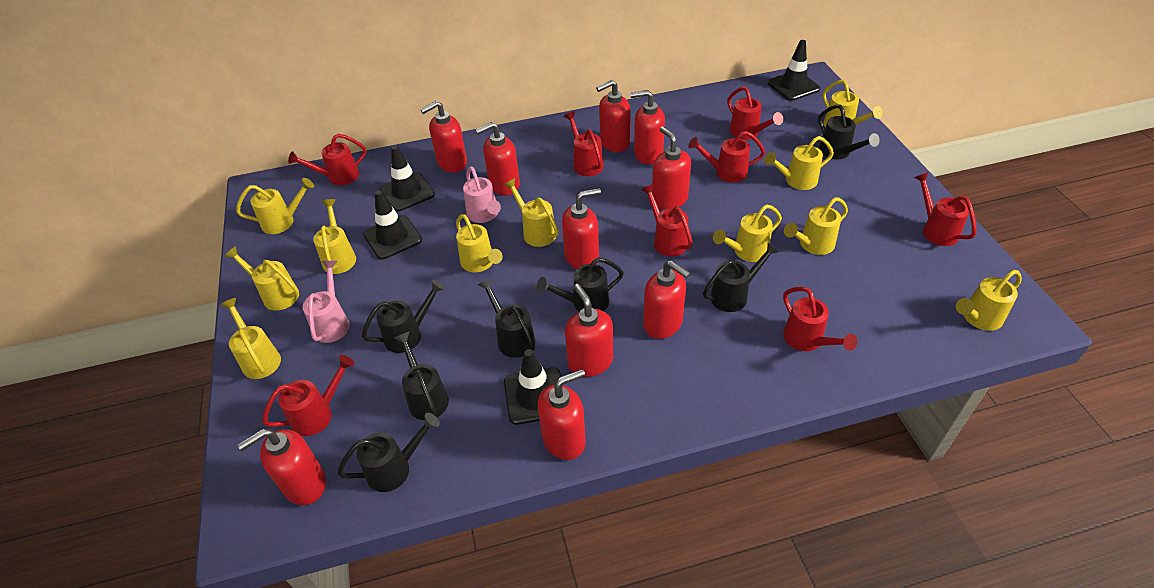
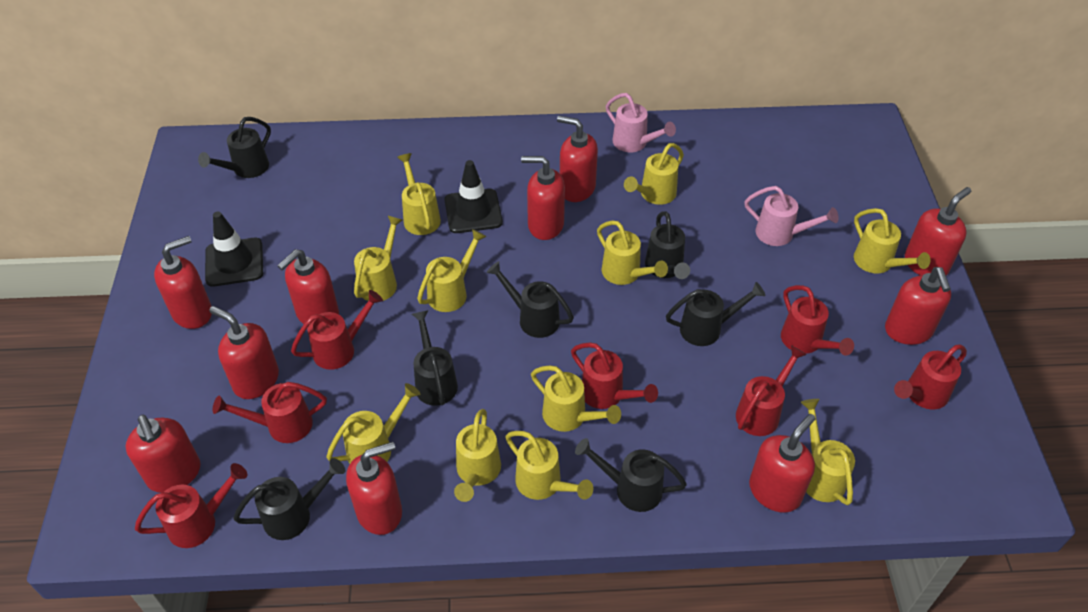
black traffic cone: 4 -> 2
red watering can: 8 -> 7

